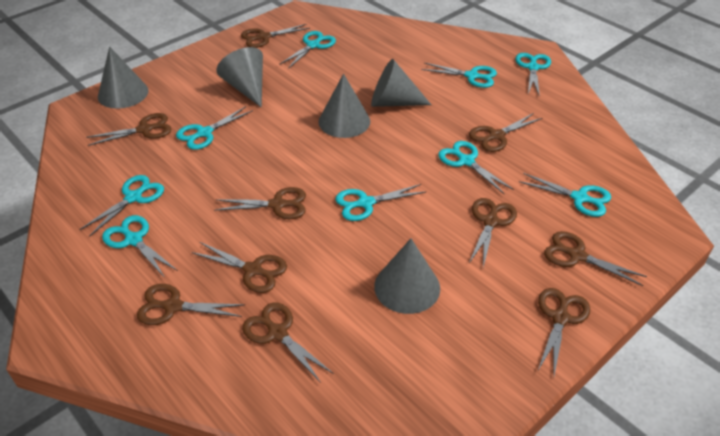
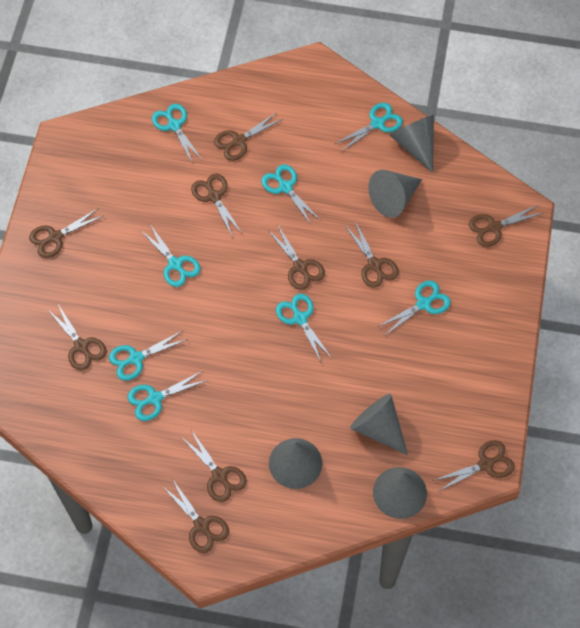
turquoise scissors: 9 -> 8

